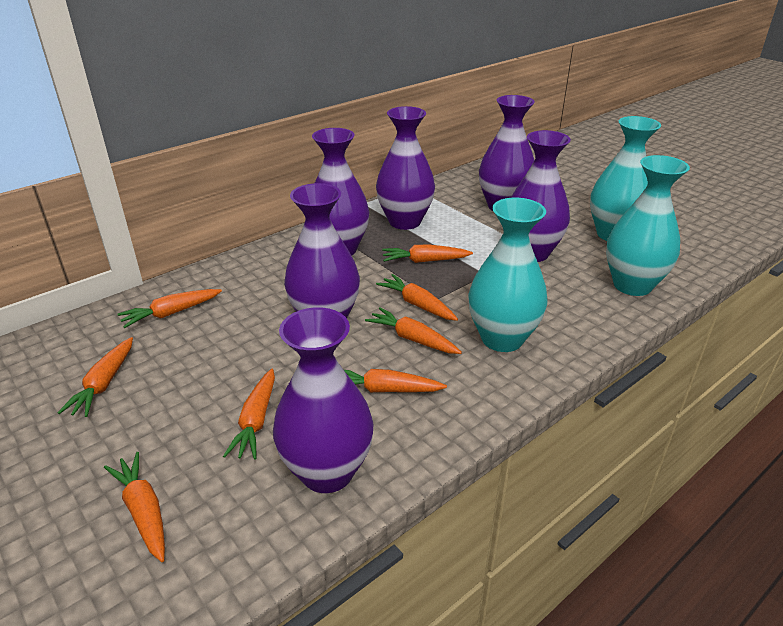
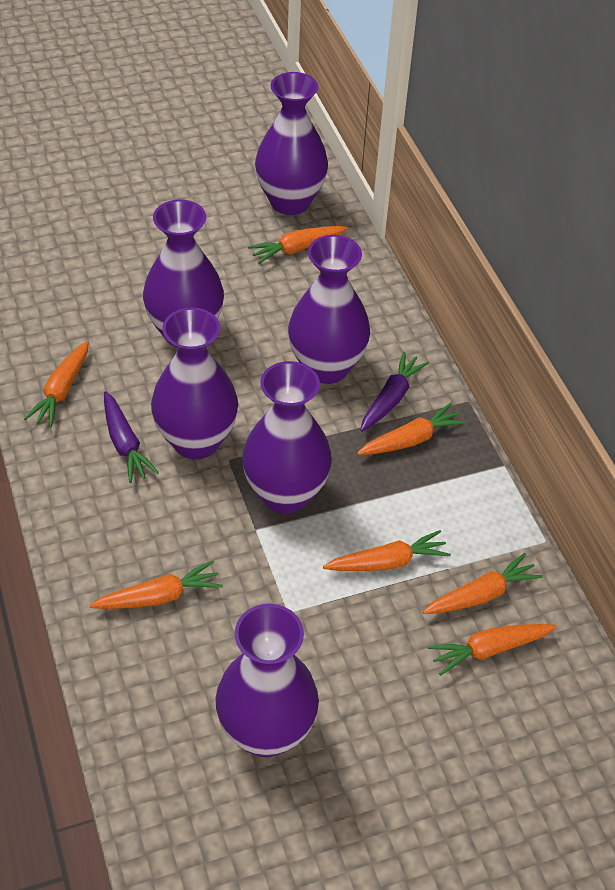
orange carrot: 8 -> 7
purple carrot: 0 -> 2
turquoise vase: 3 -> 0

